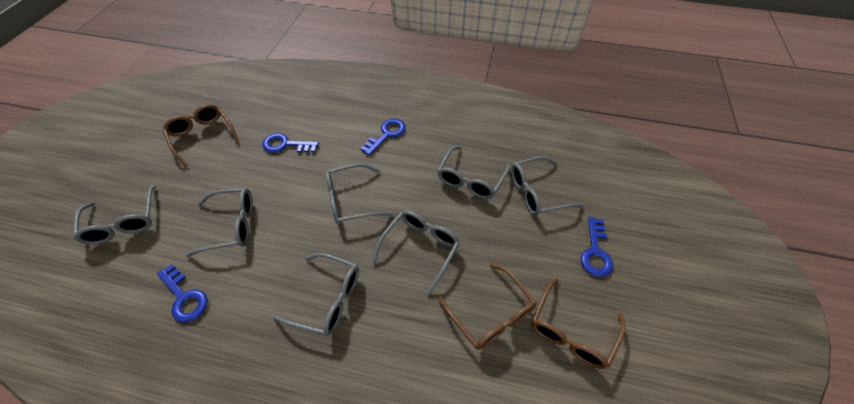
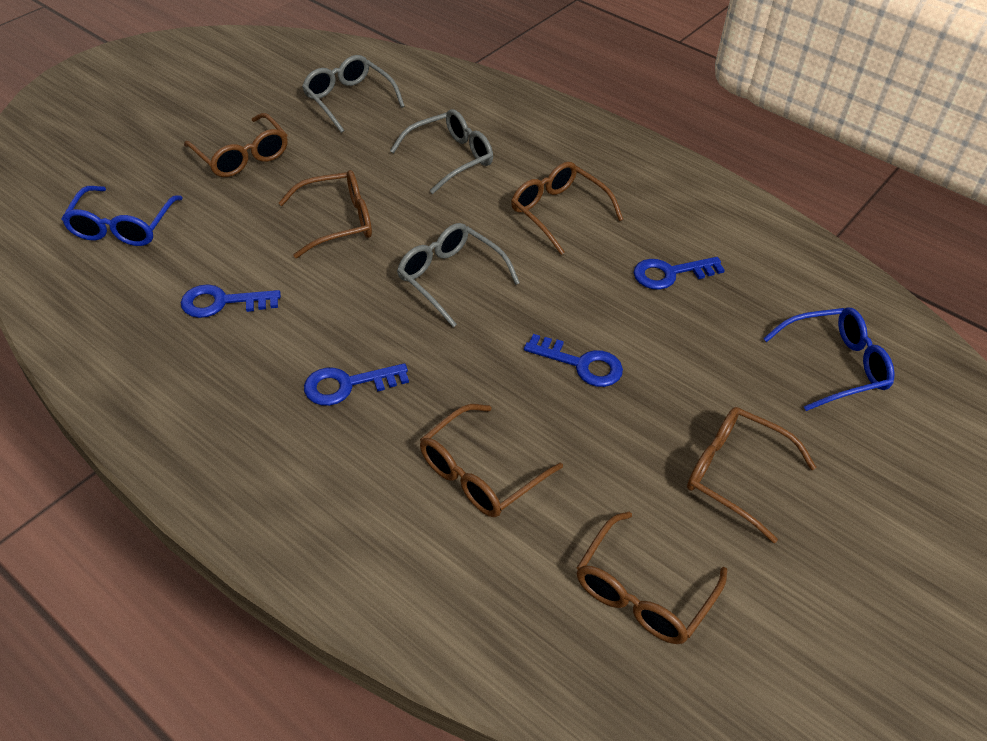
blue glasses: 0 -> 2
brown glasses: 3 -> 6
grey glasses: 7 -> 3

